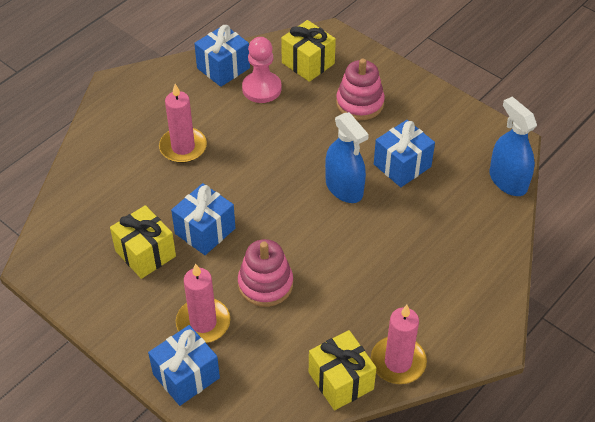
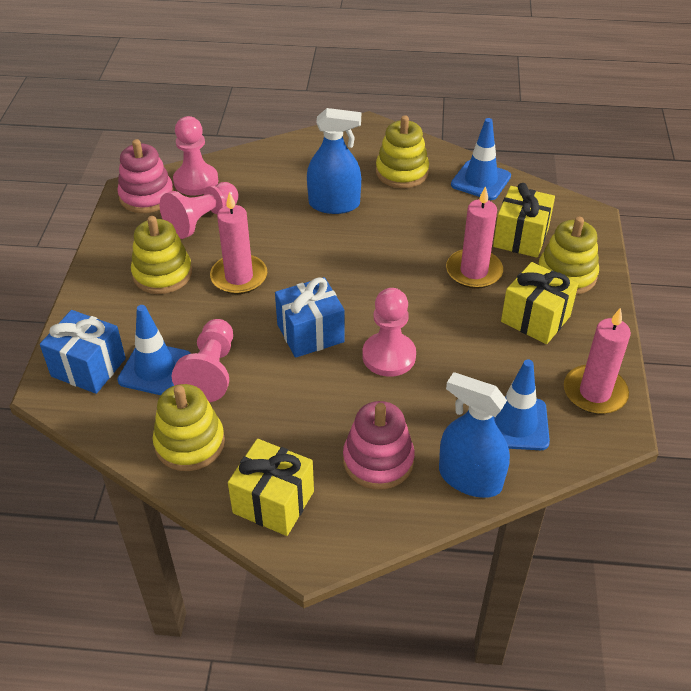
blue gift: 4 -> 2
blue traffic cone: 0 -> 3
pink pawn: 1 -> 4
yellow stacking toy: 0 -> 4

